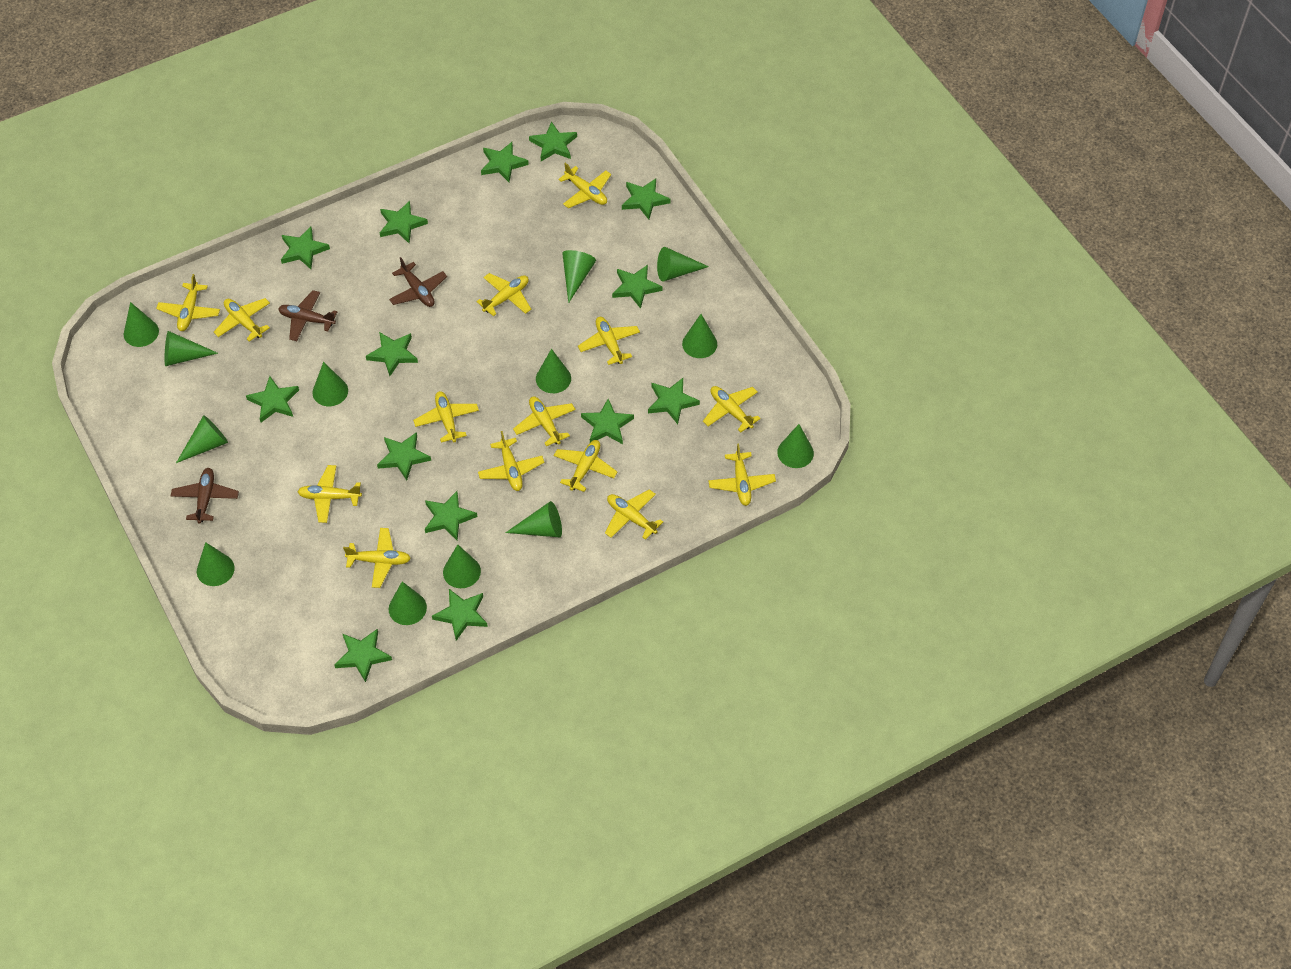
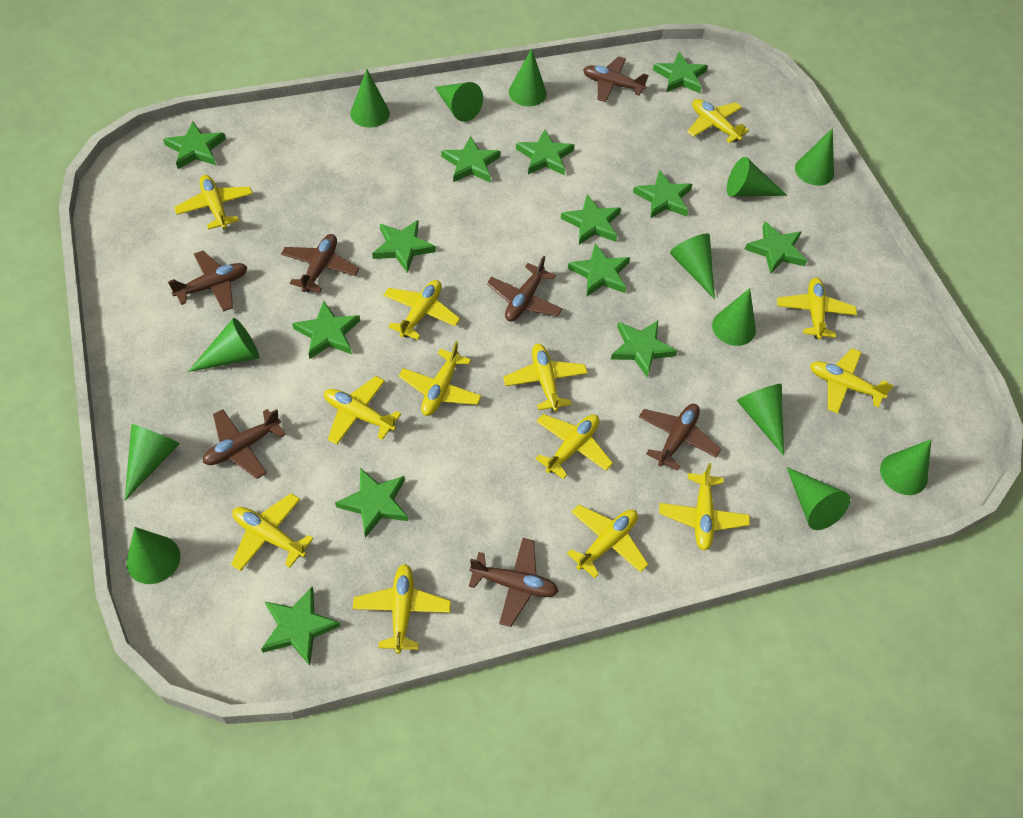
brown plane: 3 -> 7
green star: 14 -> 13
yellow plane: 14 -> 13

